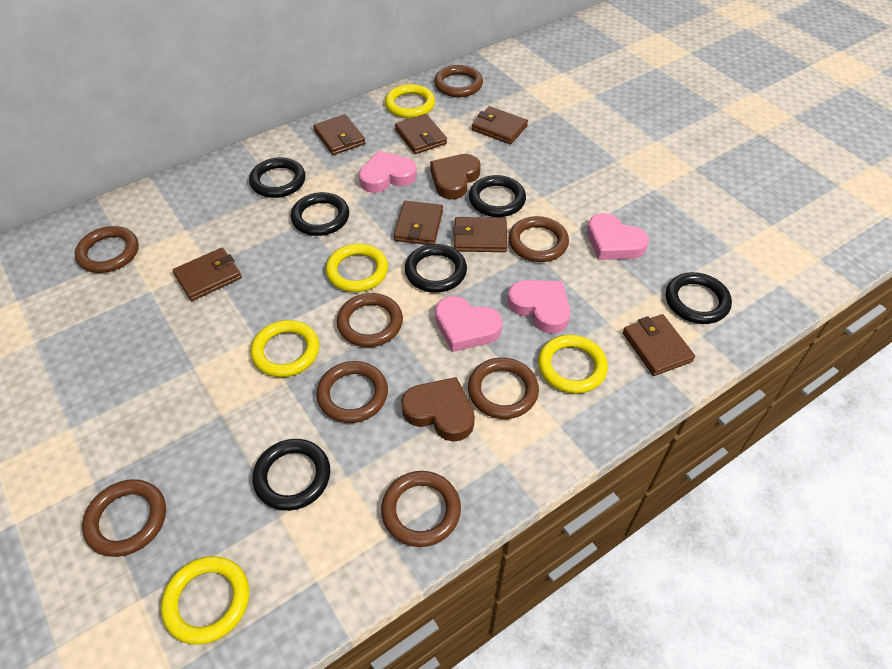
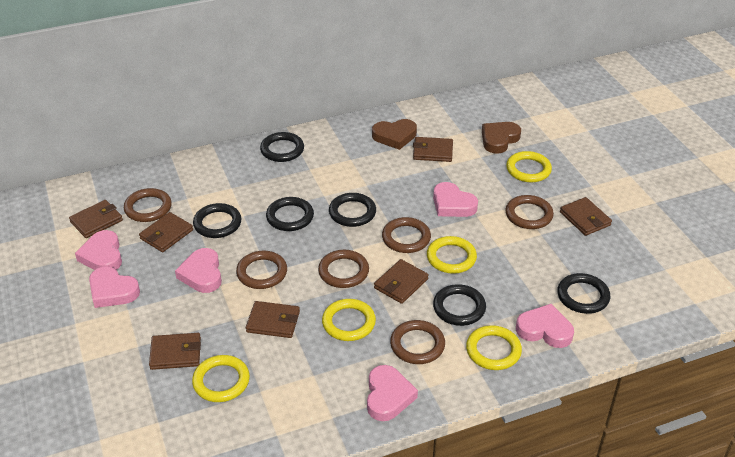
brown ring: 8 -> 6
pink heart: 4 -> 6

